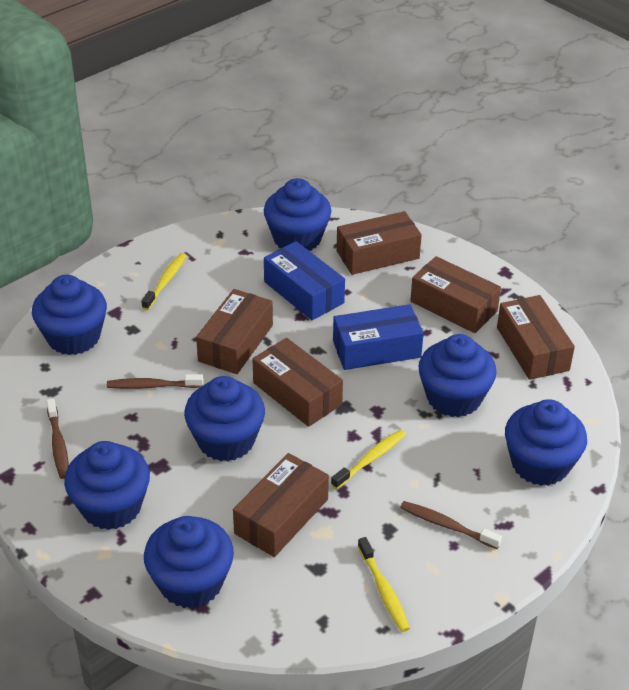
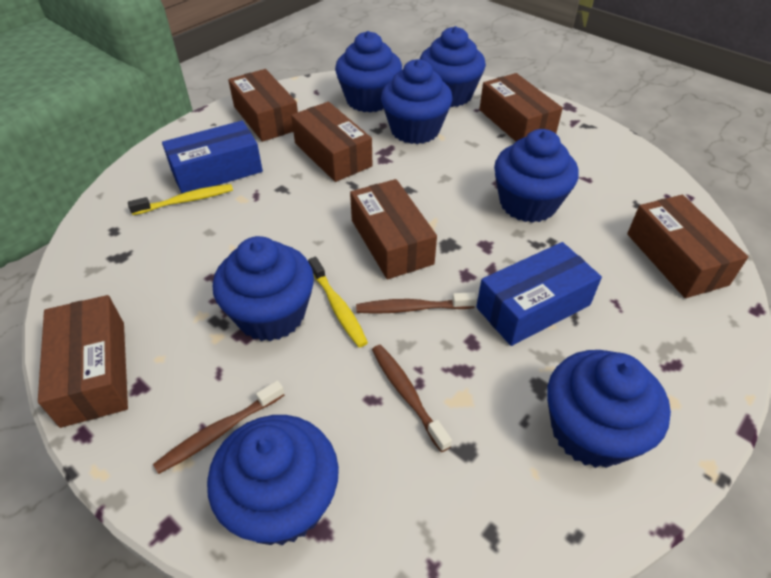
yellow toothbrush: 3 -> 2

